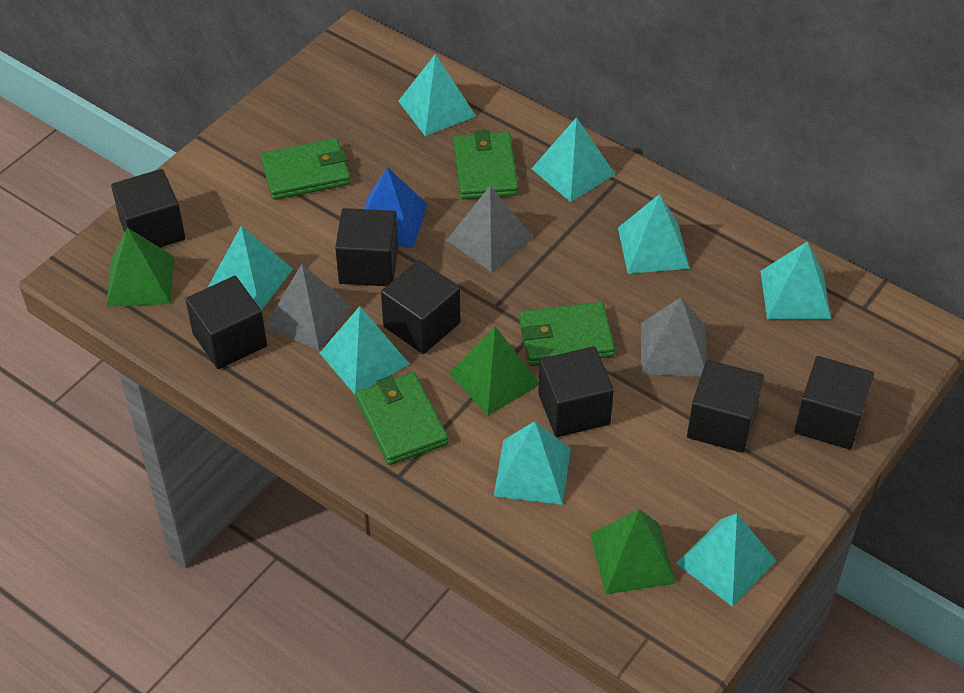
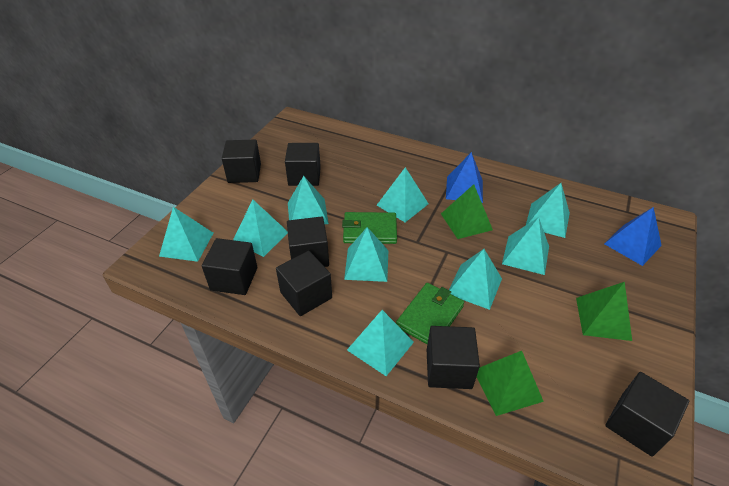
blue pyramid: 1 -> 2
green wallet: 4 -> 2
grey pyramid: 3 -> 0
turquoise pyramid: 8 -> 9

